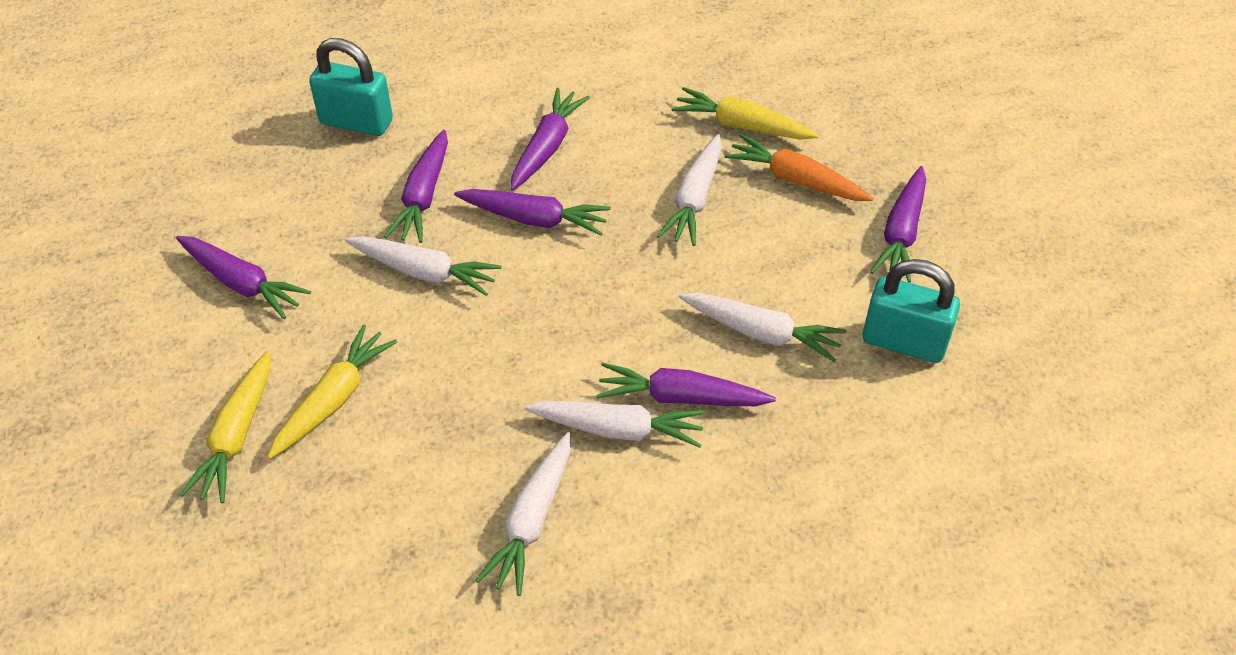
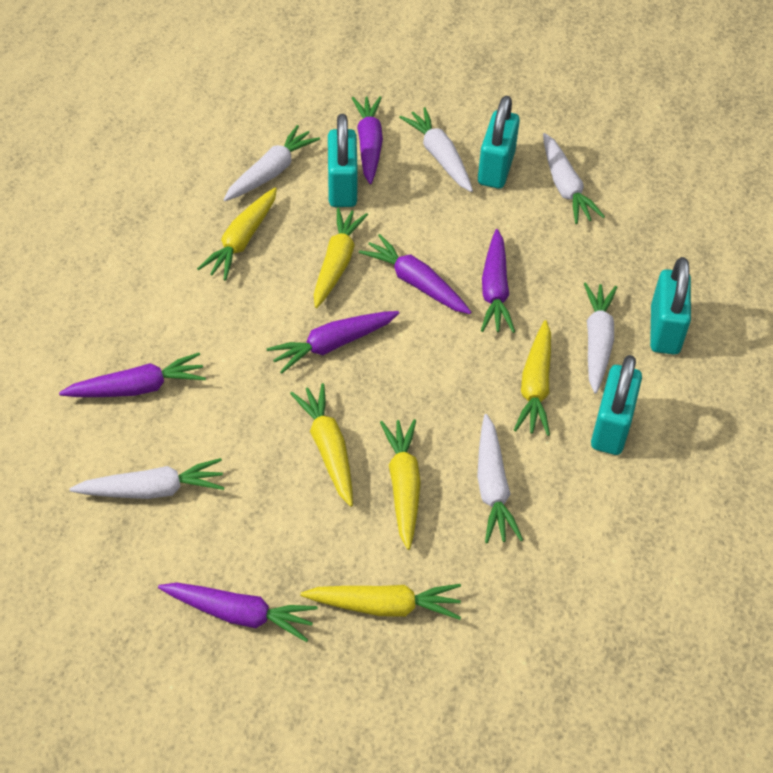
orange carrot: 1 -> 0
turquoise padlock: 2 -> 4
white carrot: 5 -> 6
yellow carrot: 3 -> 6

